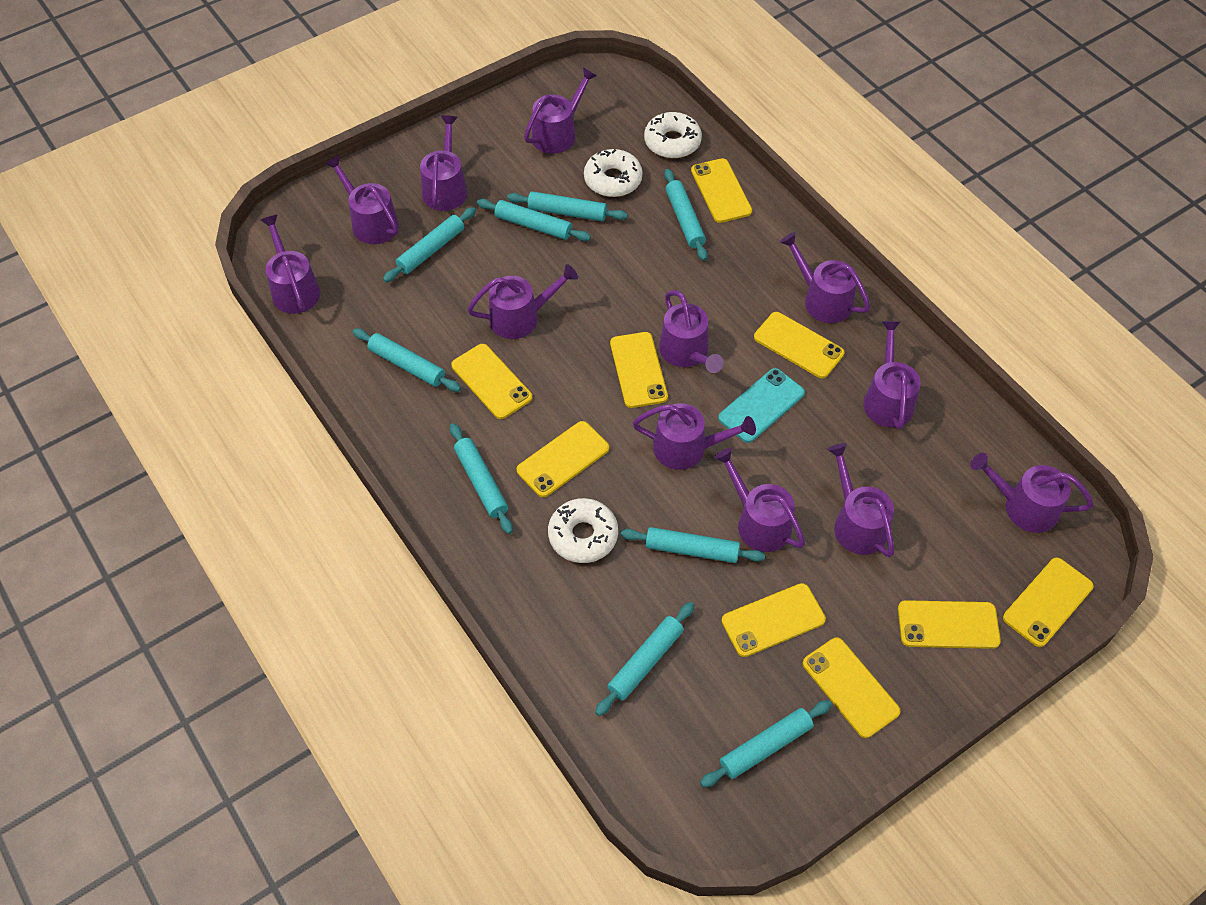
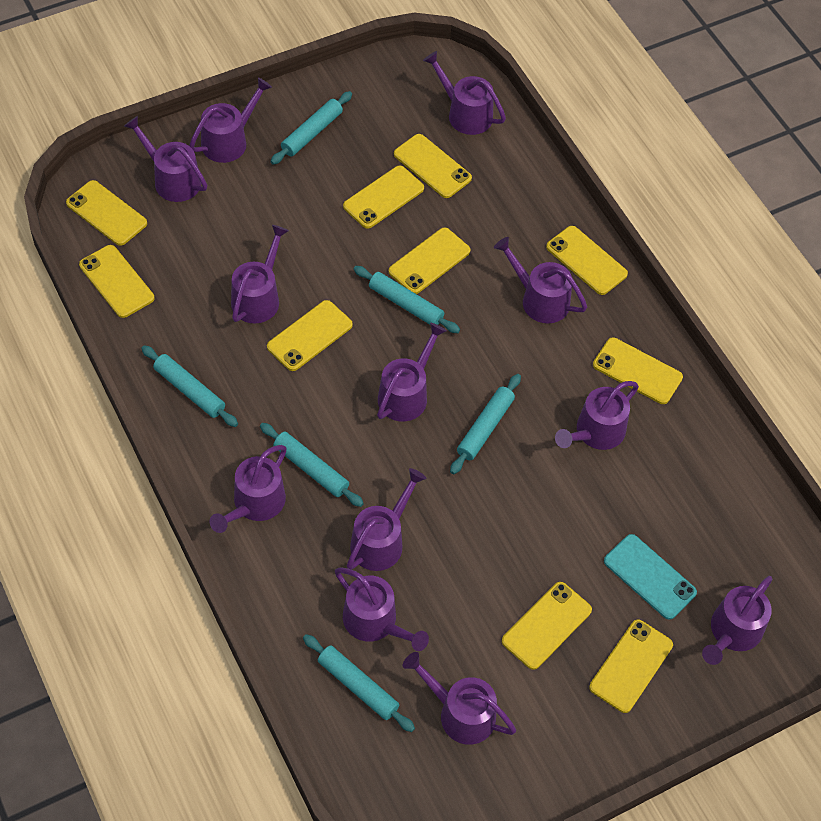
turquoise rolling pin: 9 -> 6
white donut: 3 -> 0
yellow phone: 9 -> 10

